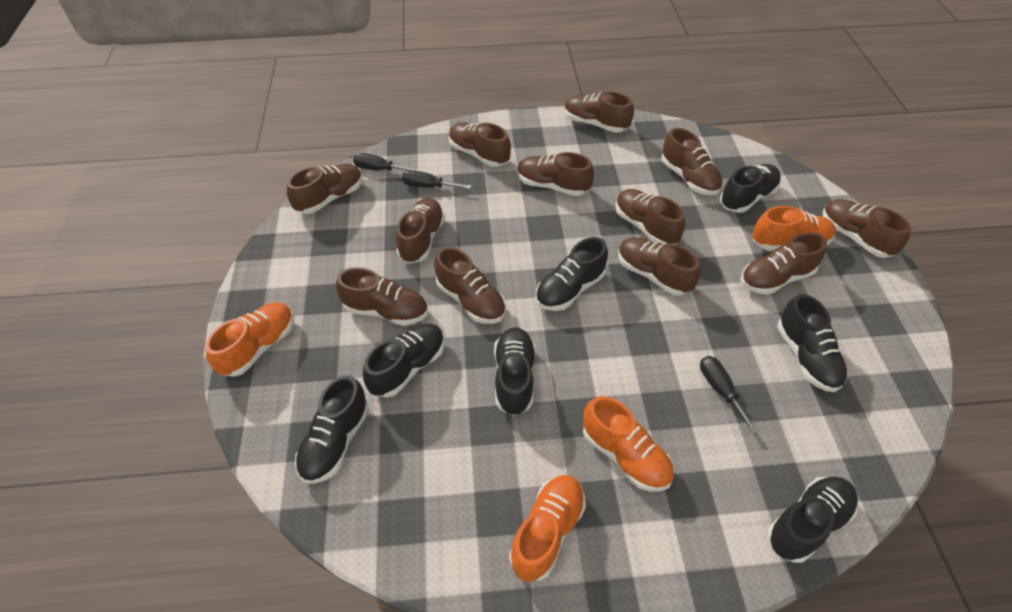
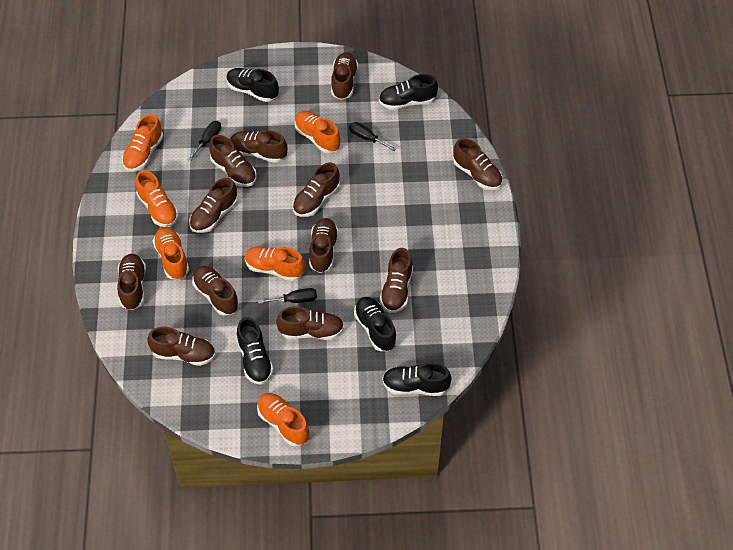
black shoe: 7 -> 5
orange shoe: 4 -> 6

